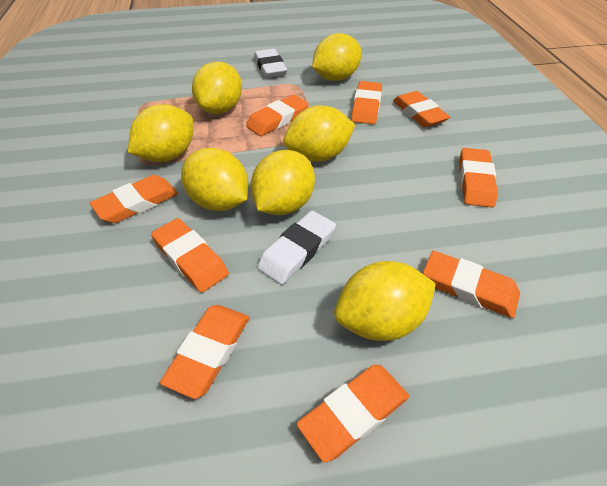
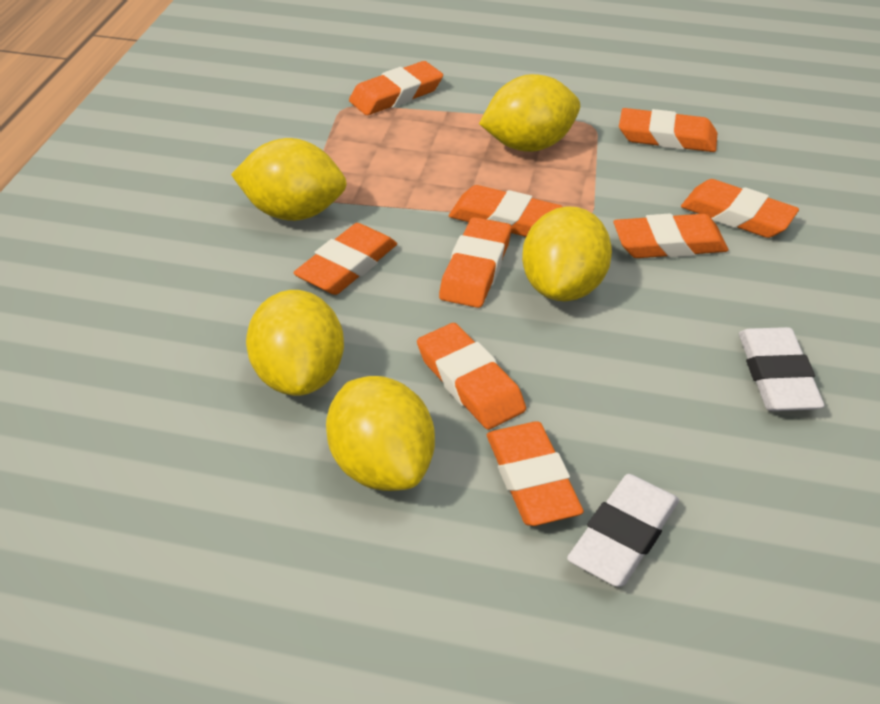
yellow lemon: 7 -> 5

